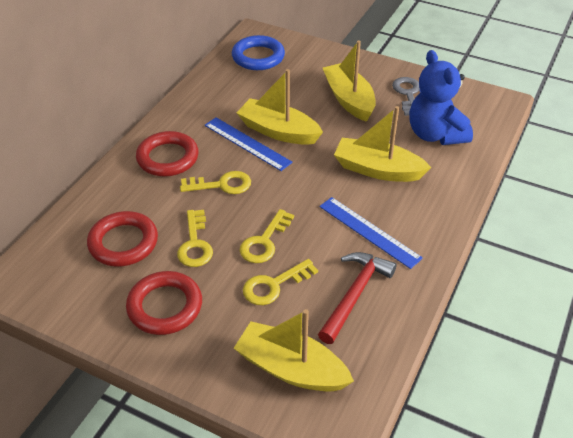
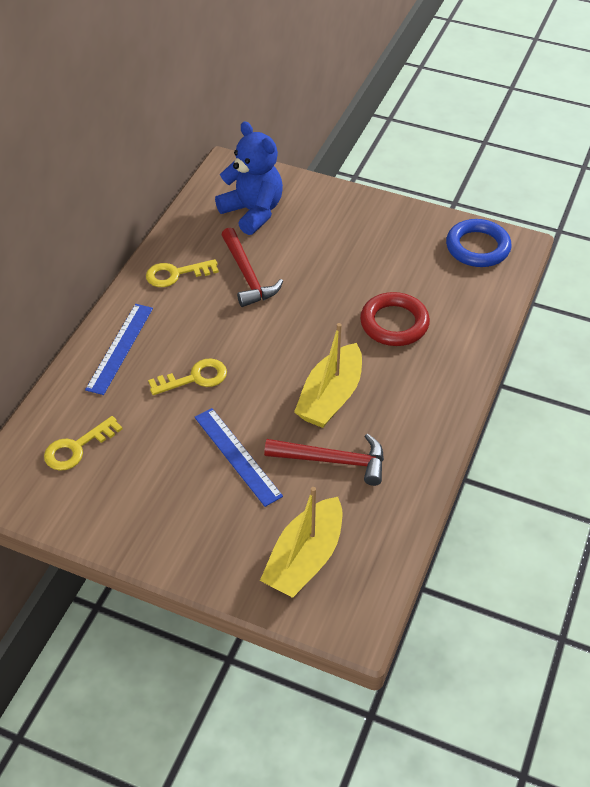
grey key: 1 -> 0
red hammer: 1 -> 2
red ring: 3 -> 1
yellow boat: 4 -> 2
yellow key: 4 -> 3

